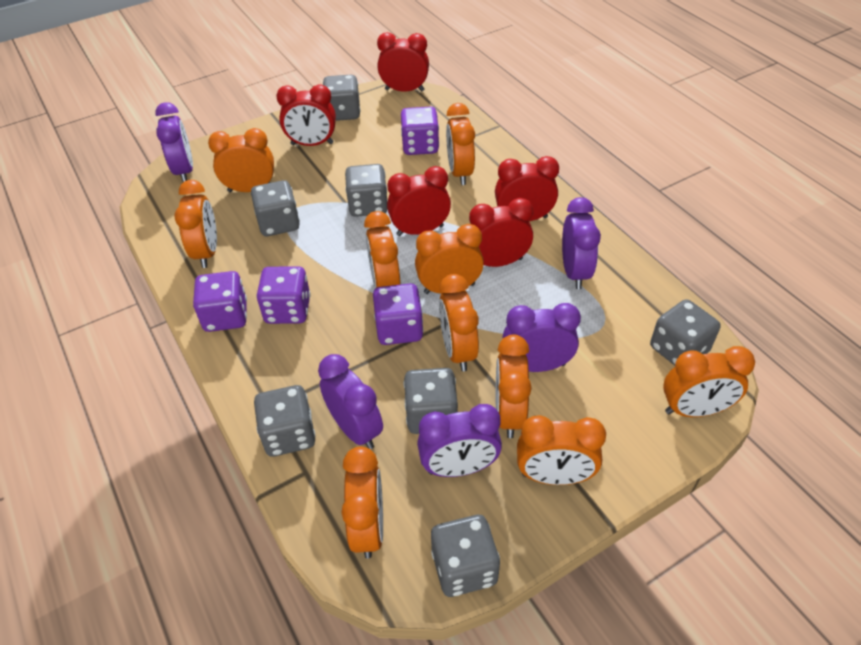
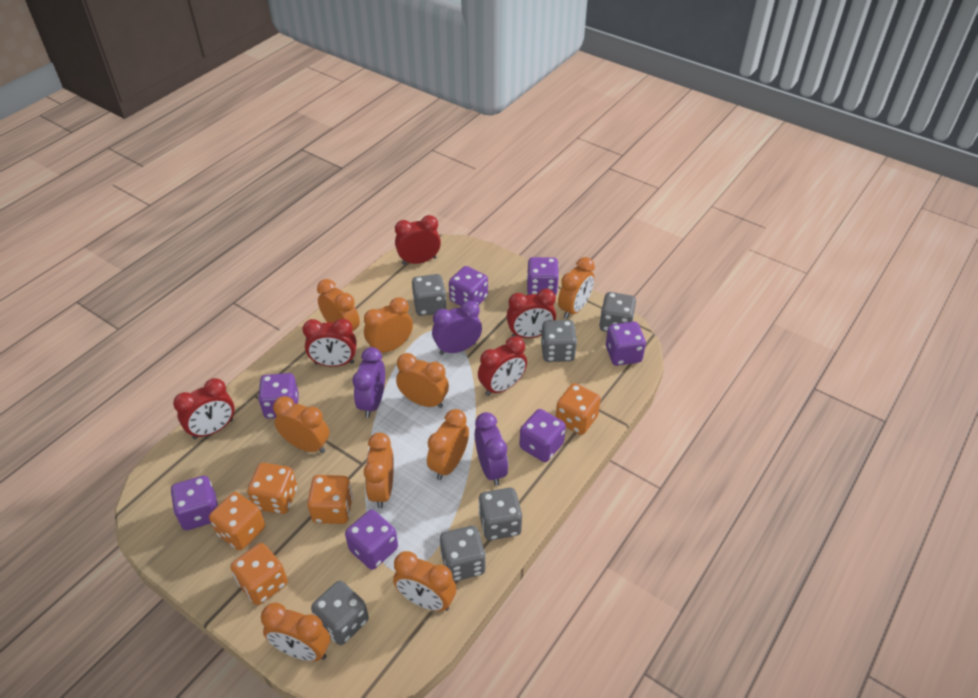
grey dice: 7 -> 6
orange clock: 10 -> 9
orange dice: 0 -> 5
purple clock: 5 -> 3
purple dice: 4 -> 7

